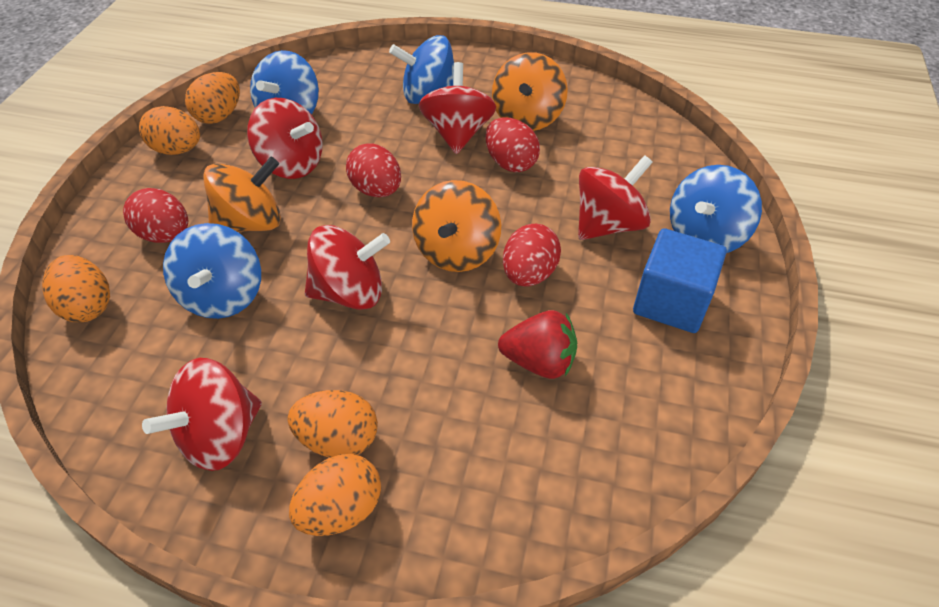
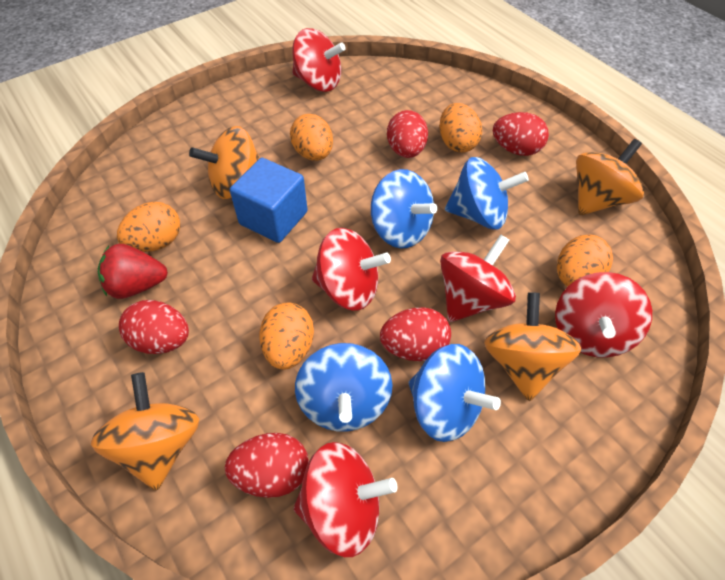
orange spinning top: 3 -> 4
red egg: 4 -> 5

